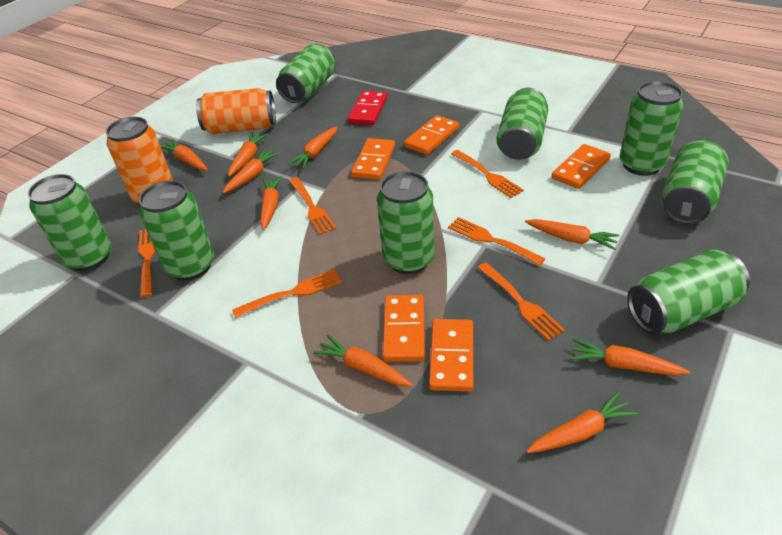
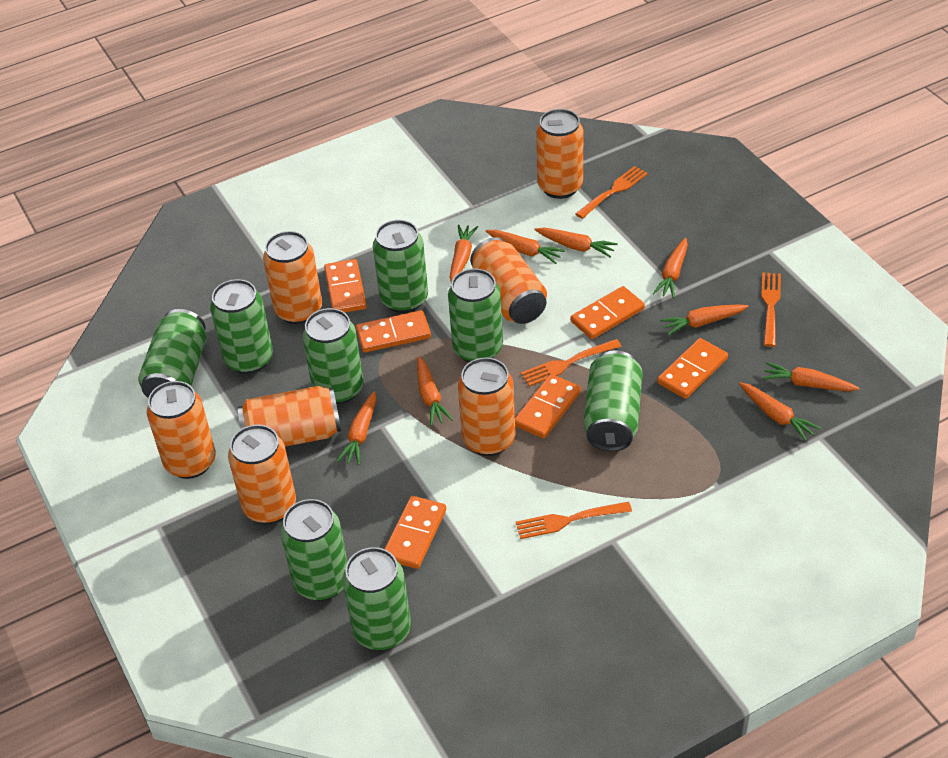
orange can: 2 -> 7
orange domino: 5 -> 6
orange fork: 6 -> 4
red domino: 1 -> 0

